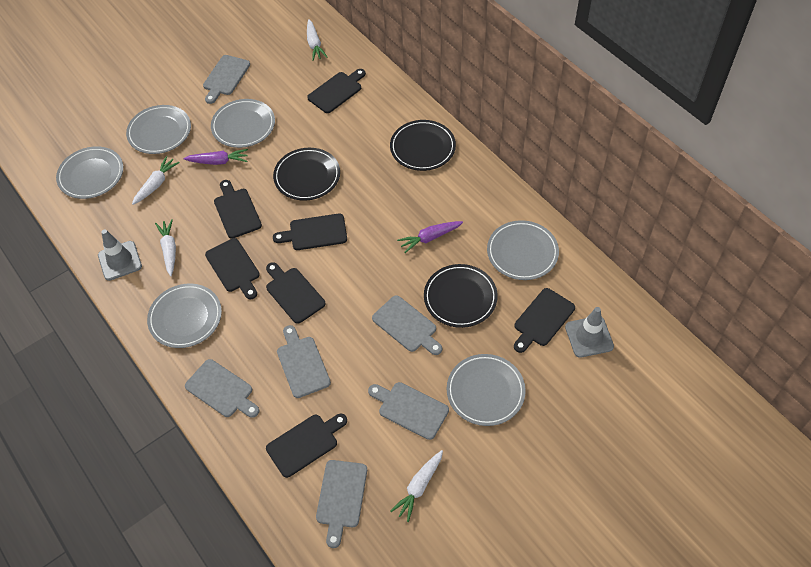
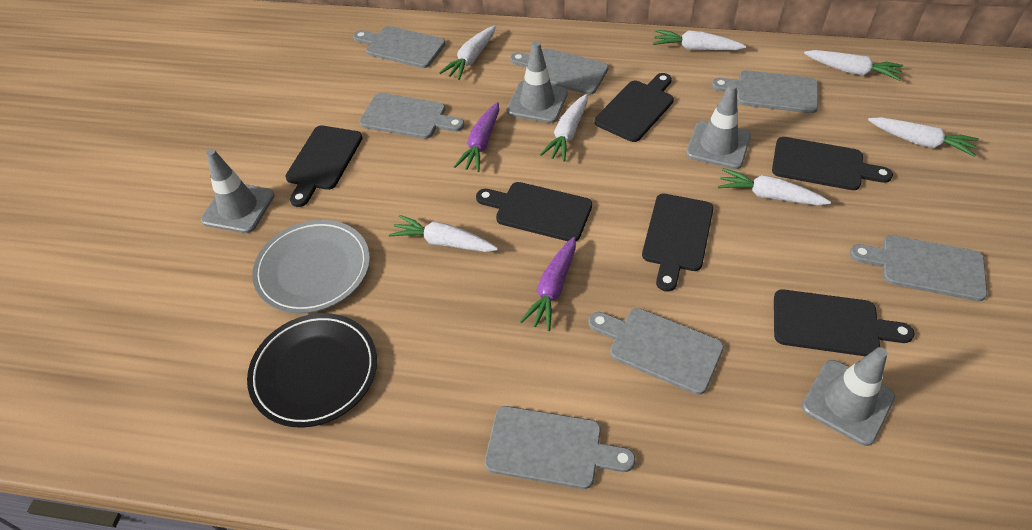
black cutting board: 7 -> 6
black plate: 3 -> 1
grey cutting board: 6 -> 7
grey plate: 6 -> 1
grey traffic cone: 2 -> 4
white carrot: 4 -> 7

